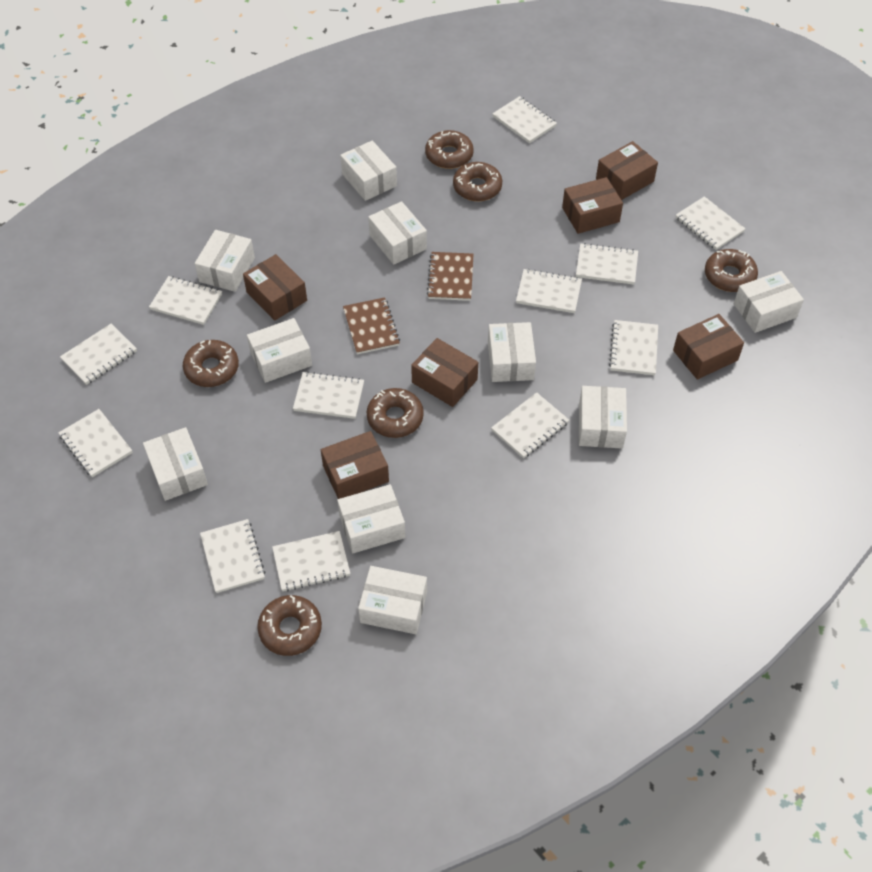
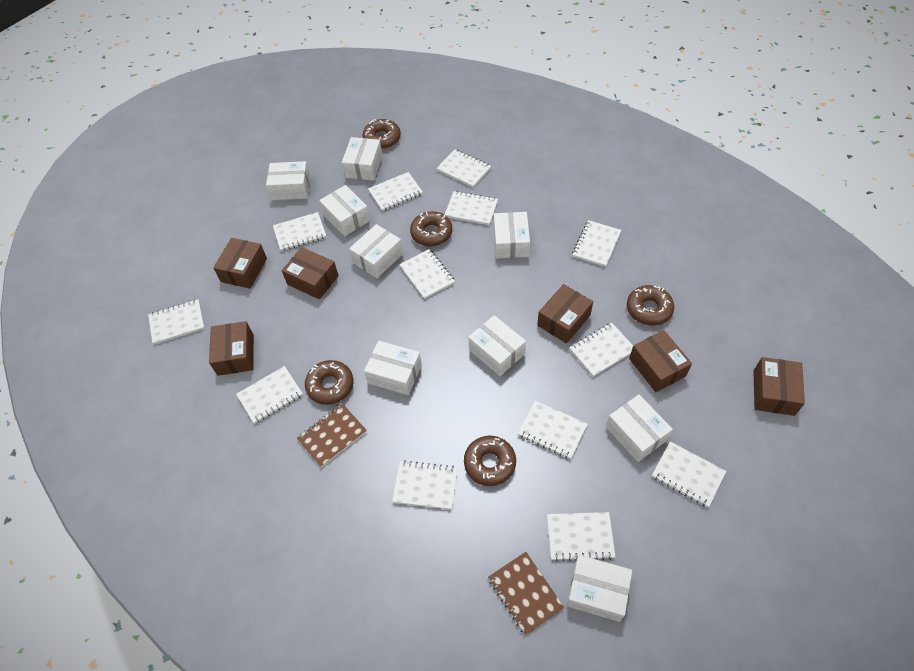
brown donut: 6 -> 5
white box: 10 -> 9
white notebook: 12 -> 13

